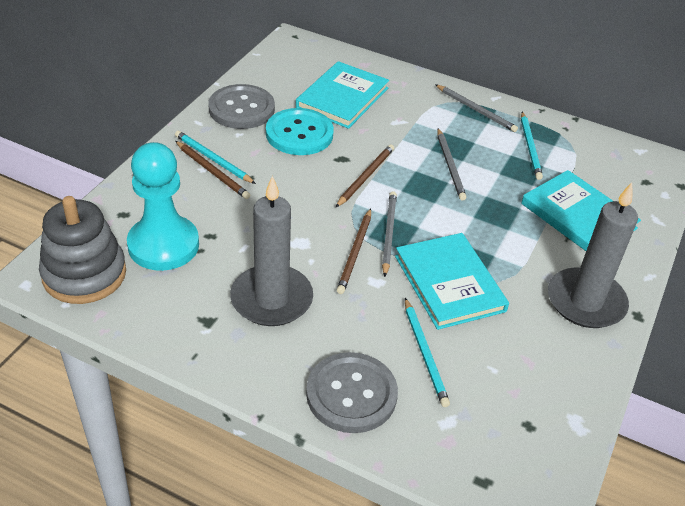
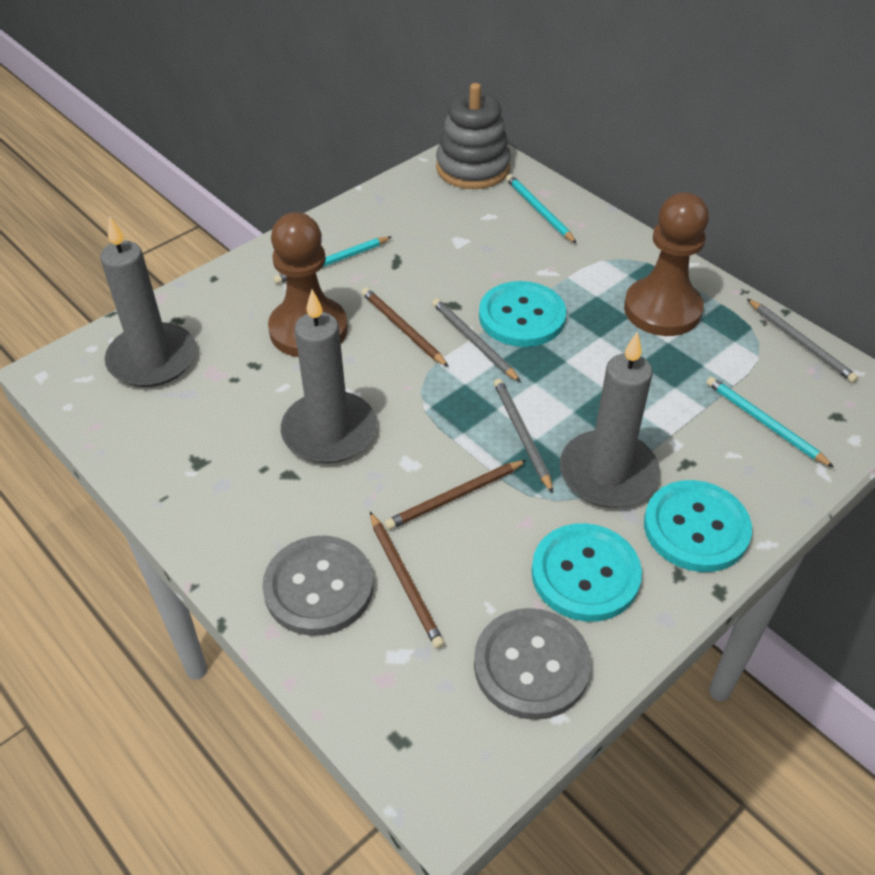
brown pawn: 0 -> 2
grey candle: 2 -> 3
turquoise book: 3 -> 0
turquoise button: 1 -> 3
turquoise pawn: 1 -> 0

